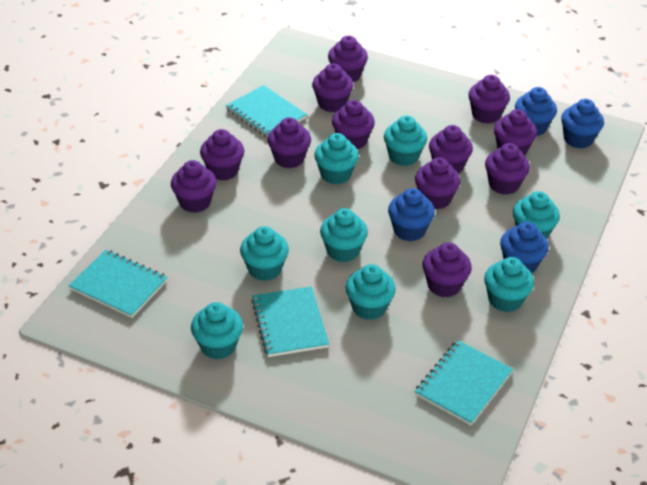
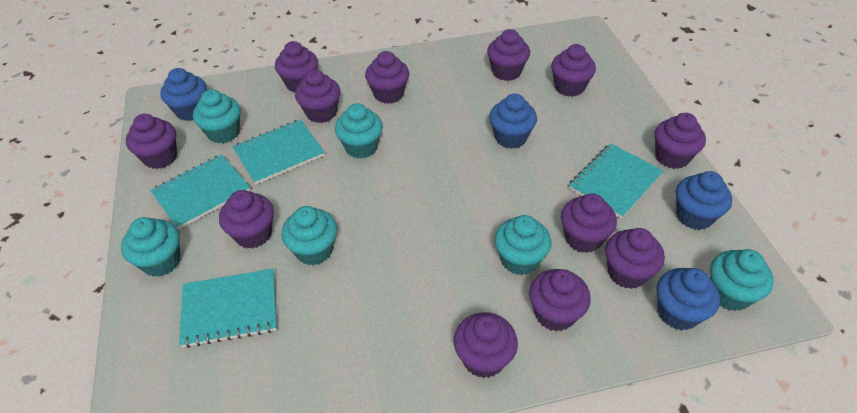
turquoise cupcake: 8 -> 6

